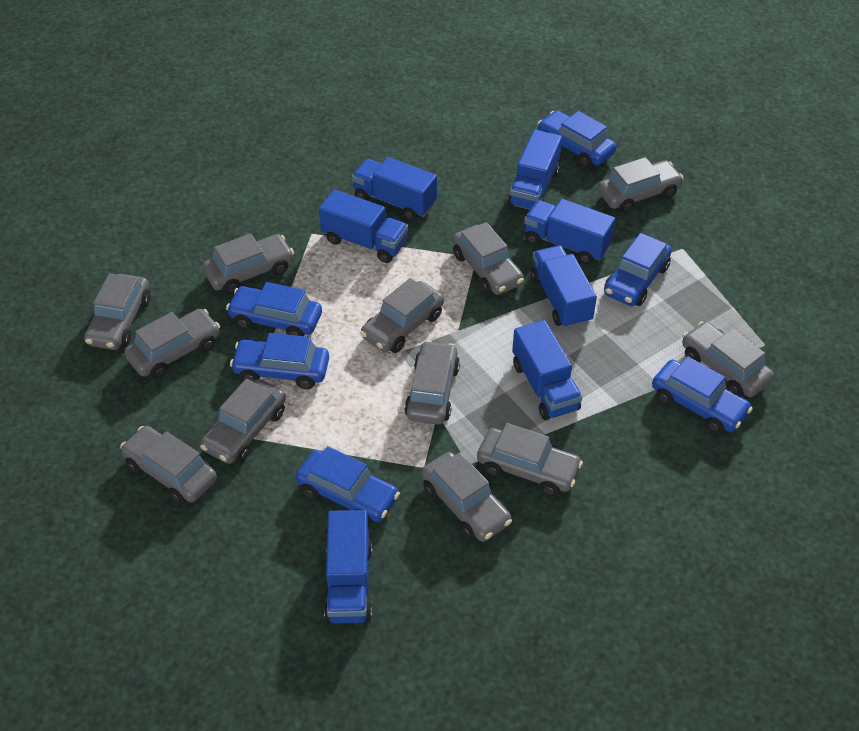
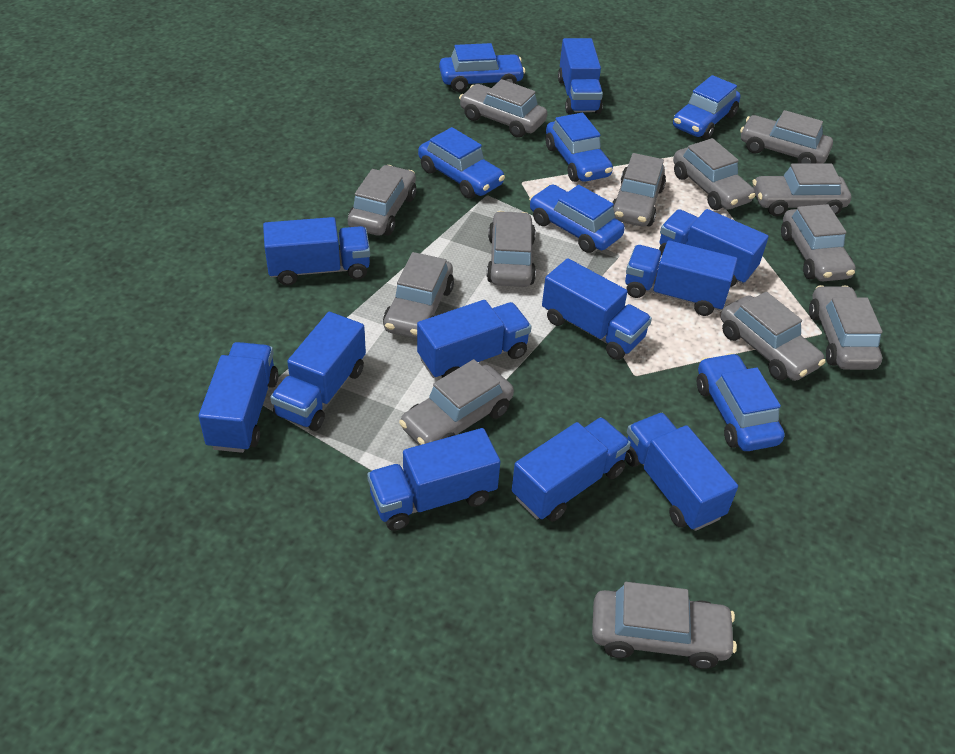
blue truck: 7 -> 11
grey car: 12 -> 13

